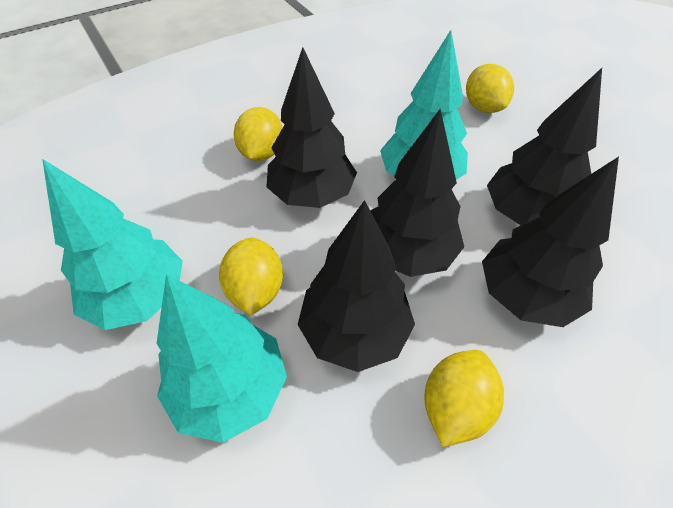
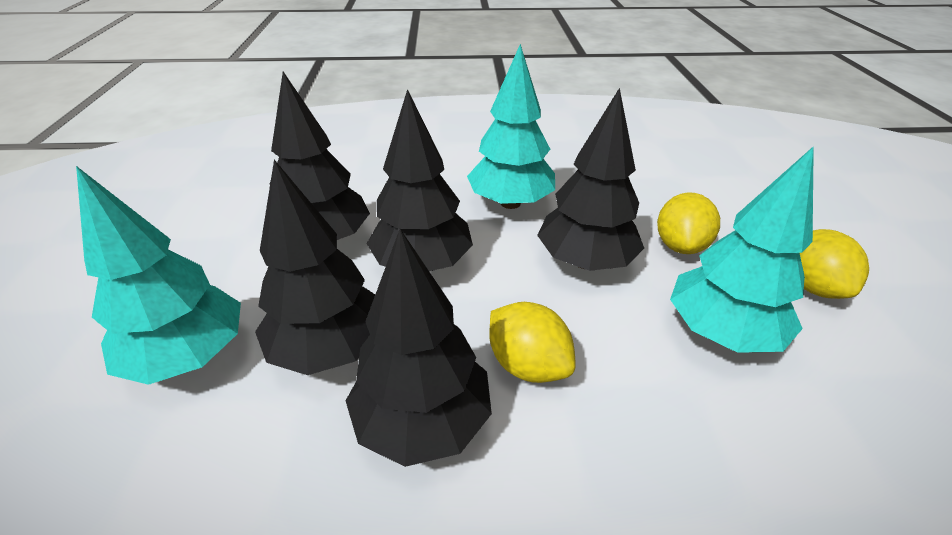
yellow lemon: 4 -> 3

